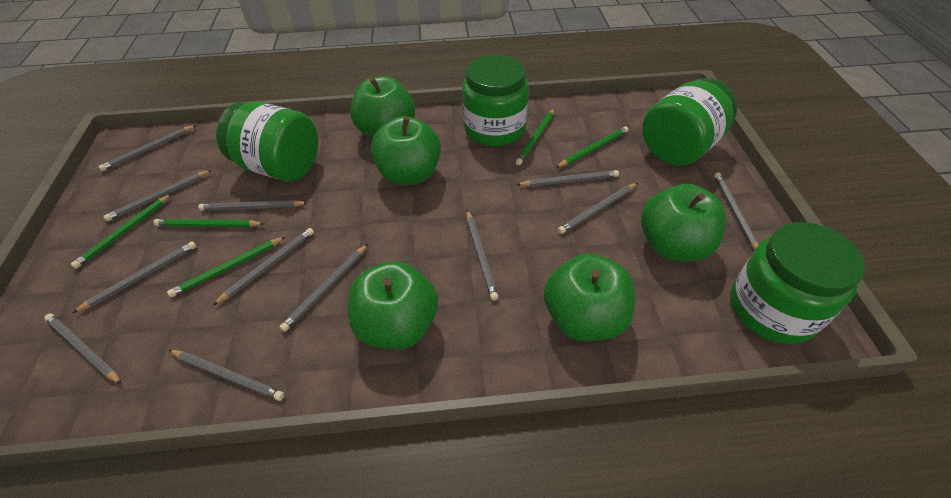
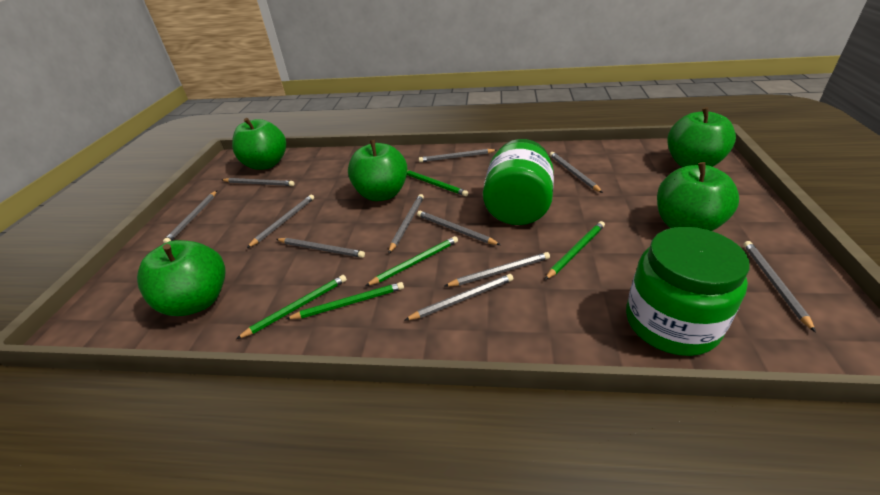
green jar: 4 -> 2
grey pencil: 12 -> 11

